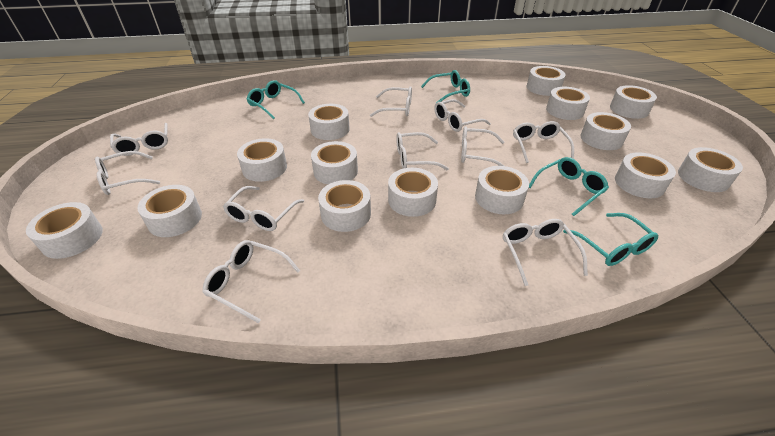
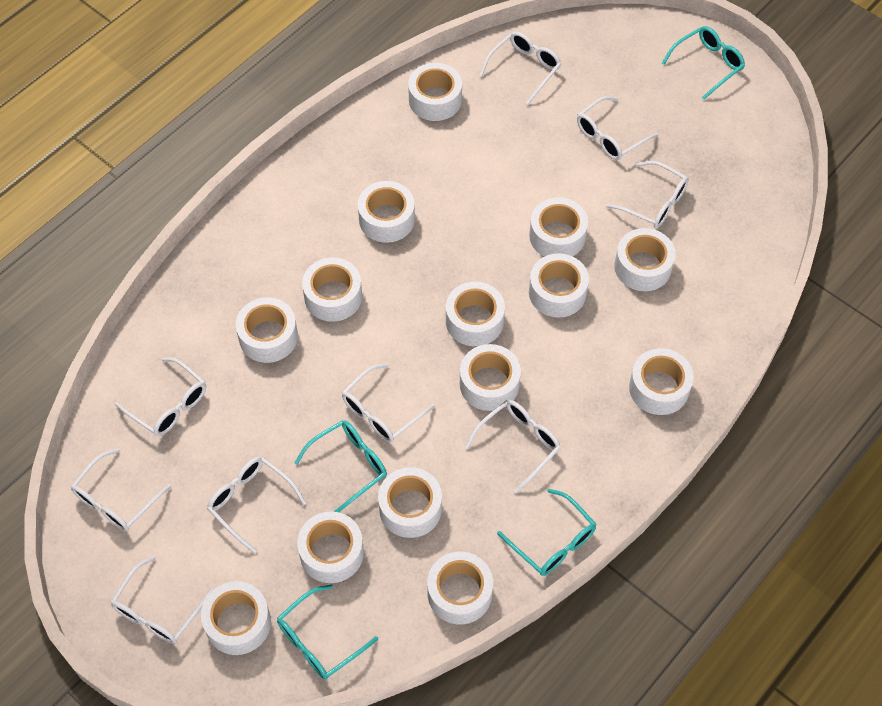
white glasses: 10 -> 9

